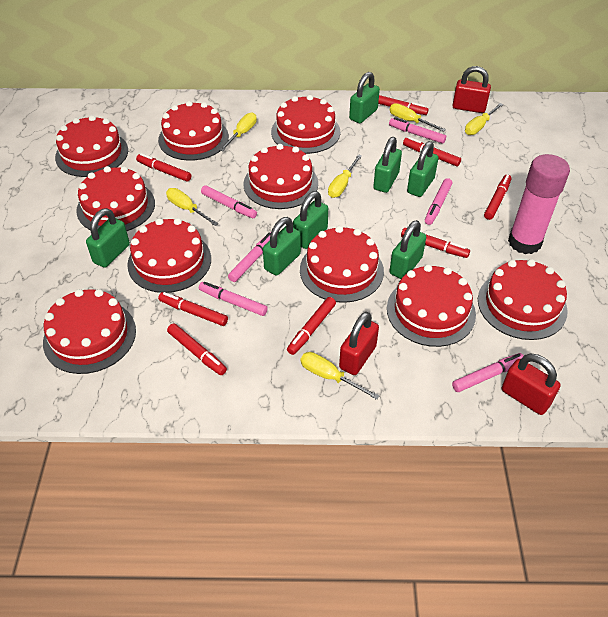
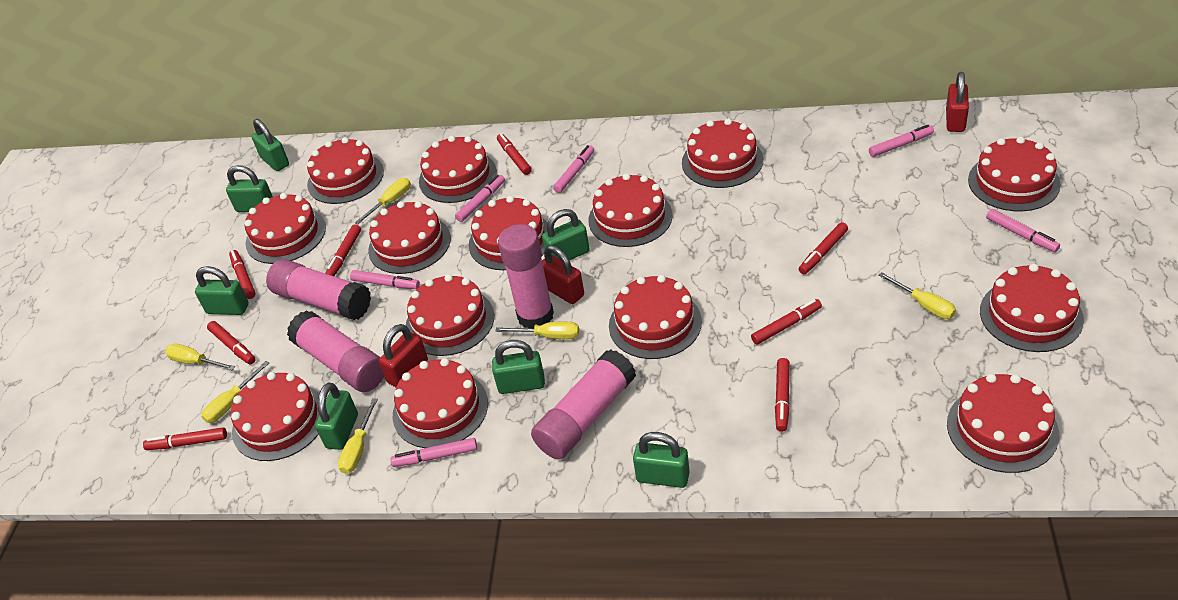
pink glue stick: 1 -> 4
red cake: 10 -> 14

